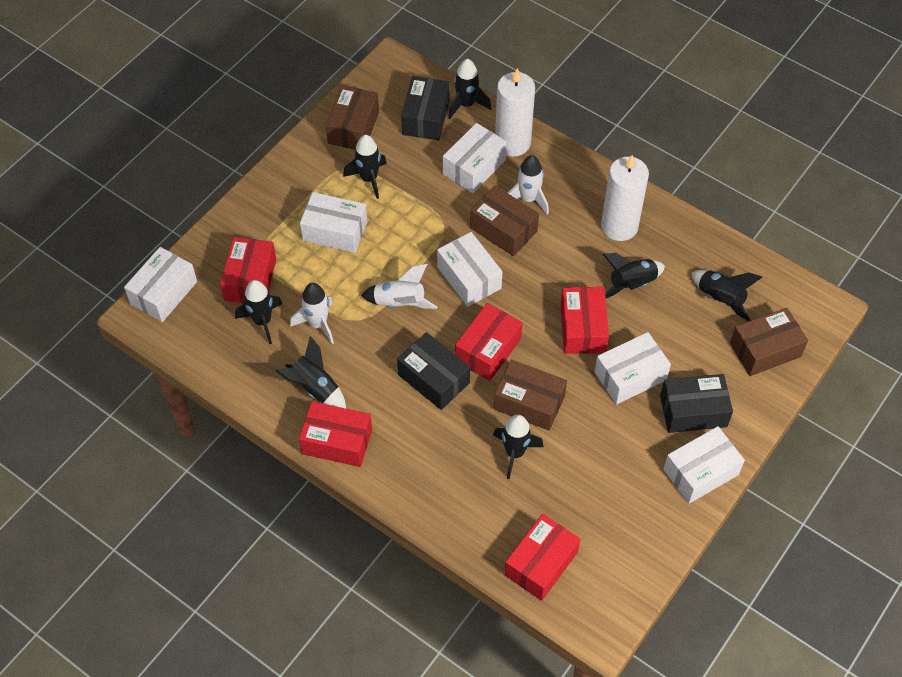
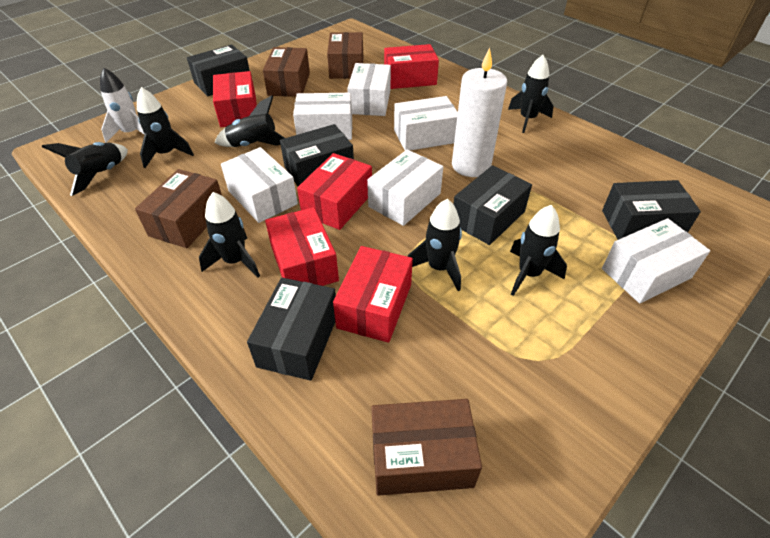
black box: 3 -> 5
white candle: 2 -> 1
white rocket: 3 -> 1

